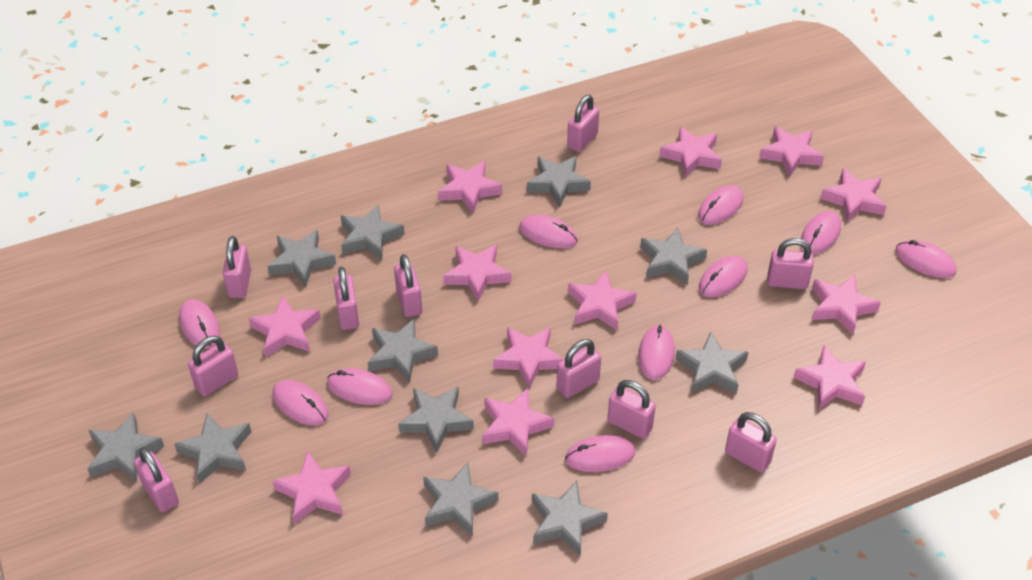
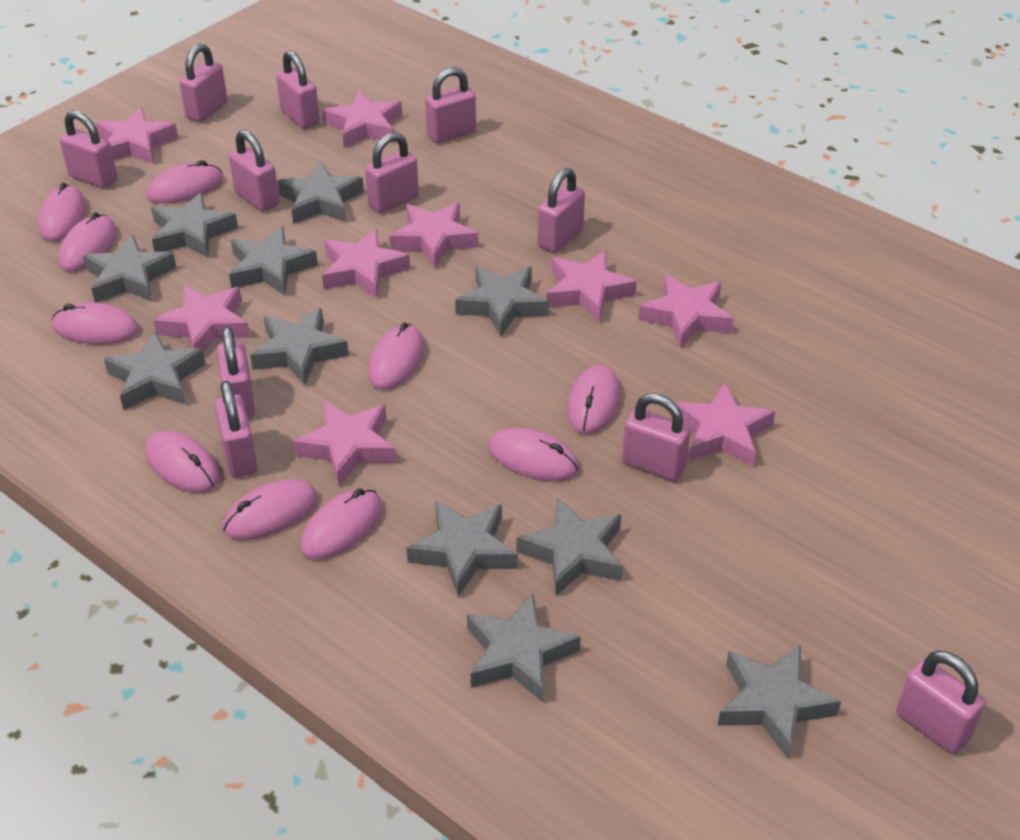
pink padlock: 10 -> 11
pink star: 12 -> 9

